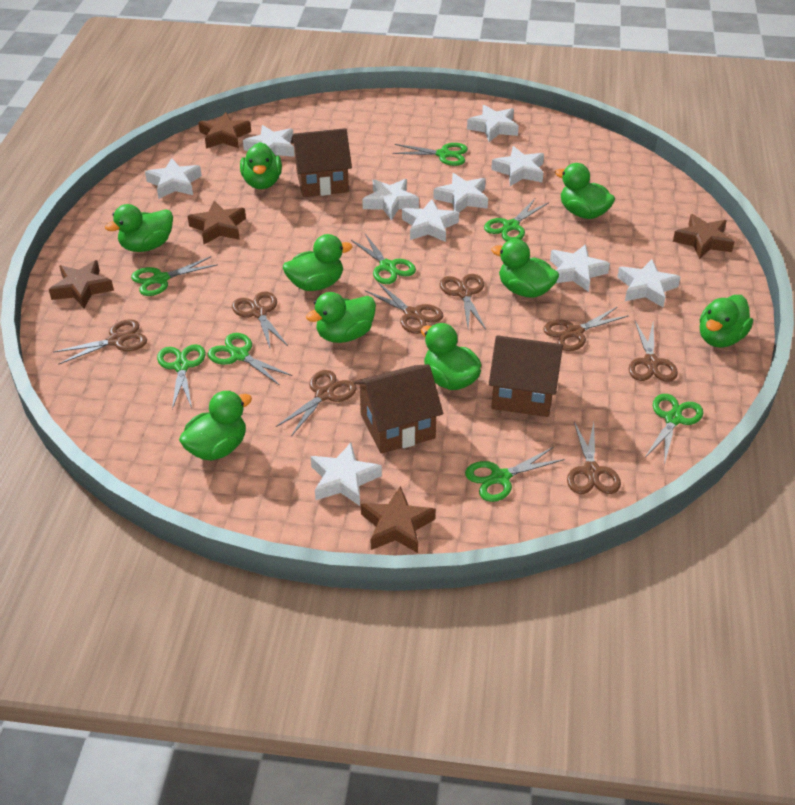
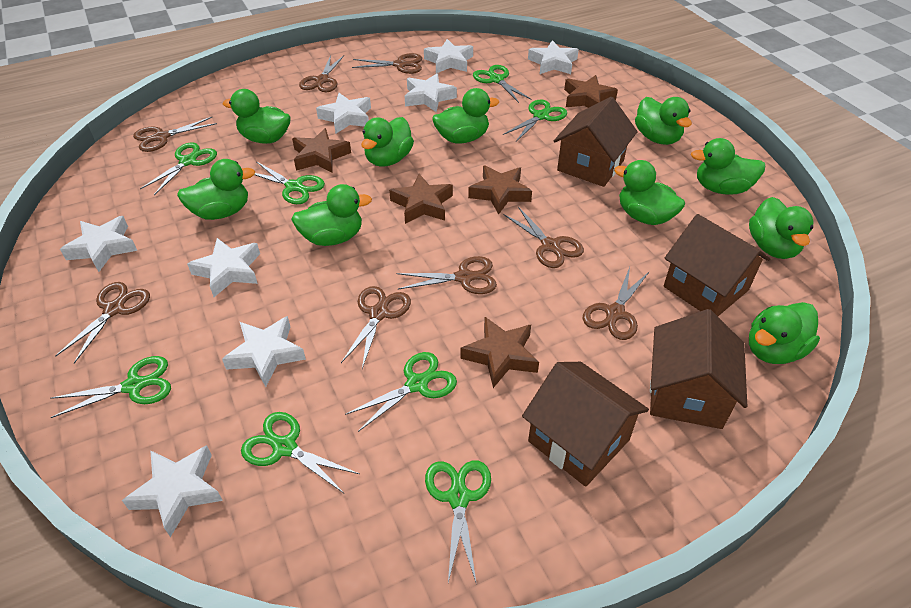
brown house: 3 -> 4
green duck: 9 -> 10
white star: 10 -> 8

